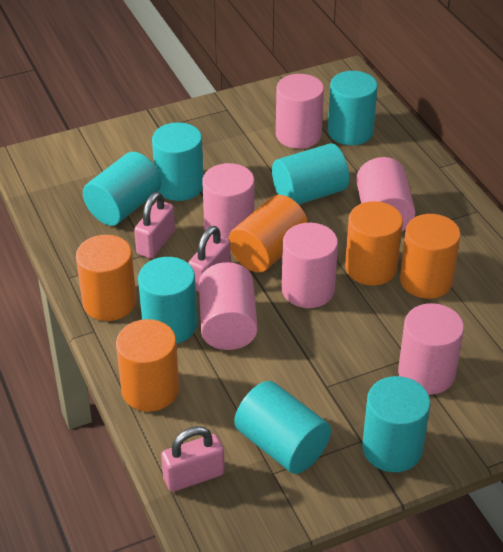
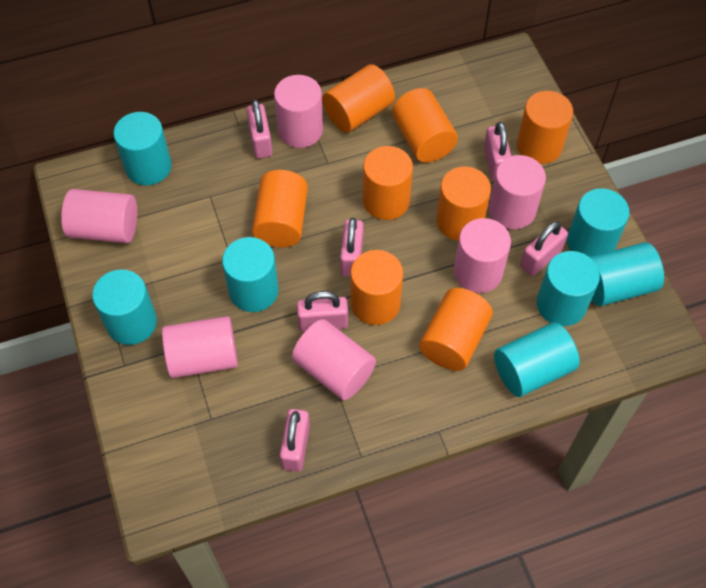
orange cylinder: 5 -> 8
pink padlock: 3 -> 6

